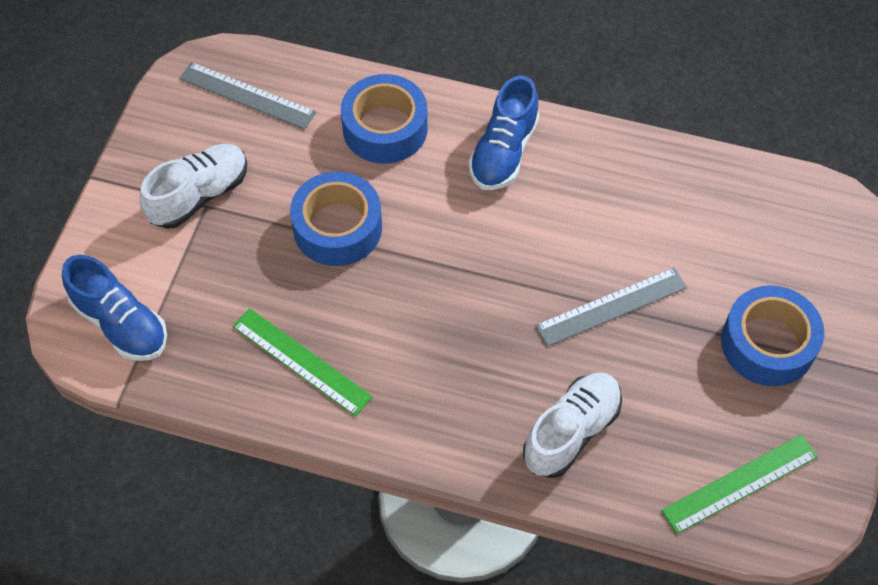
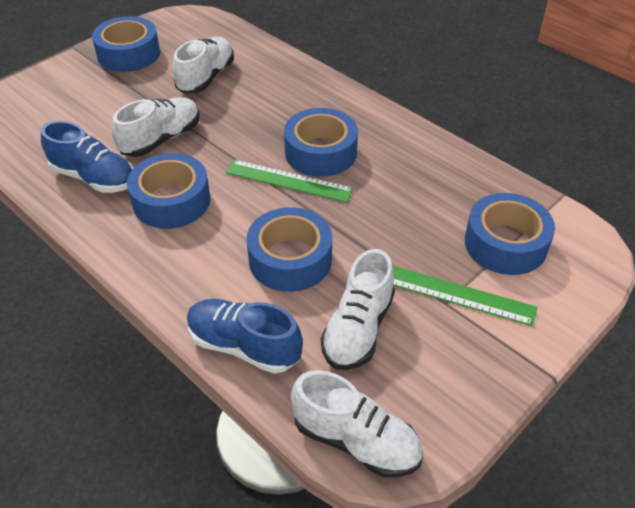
blue tape: 3 -> 5
grey ruler: 2 -> 0
white shoe: 2 -> 4

